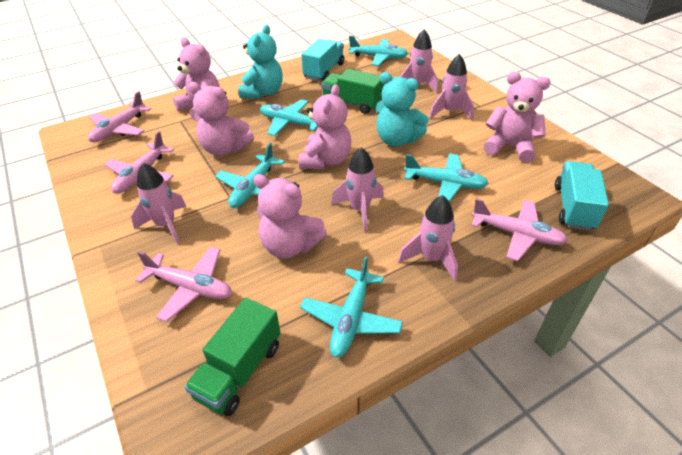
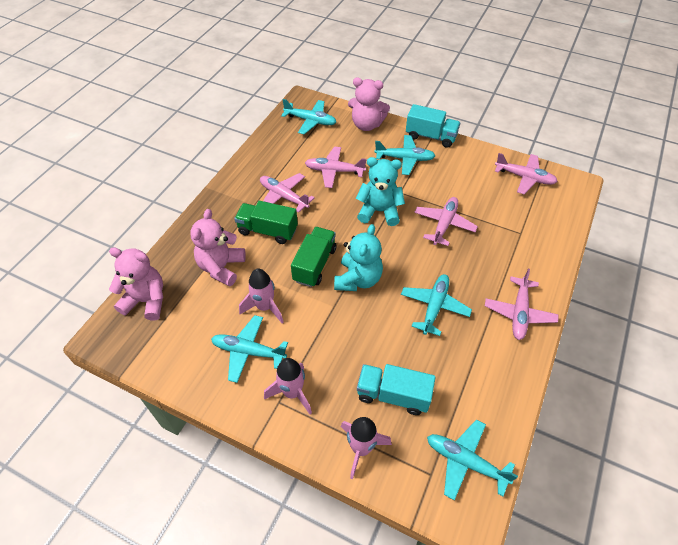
pink plane: 4 -> 5
pink rocket: 5 -> 3
pink teddy bear: 5 -> 3

